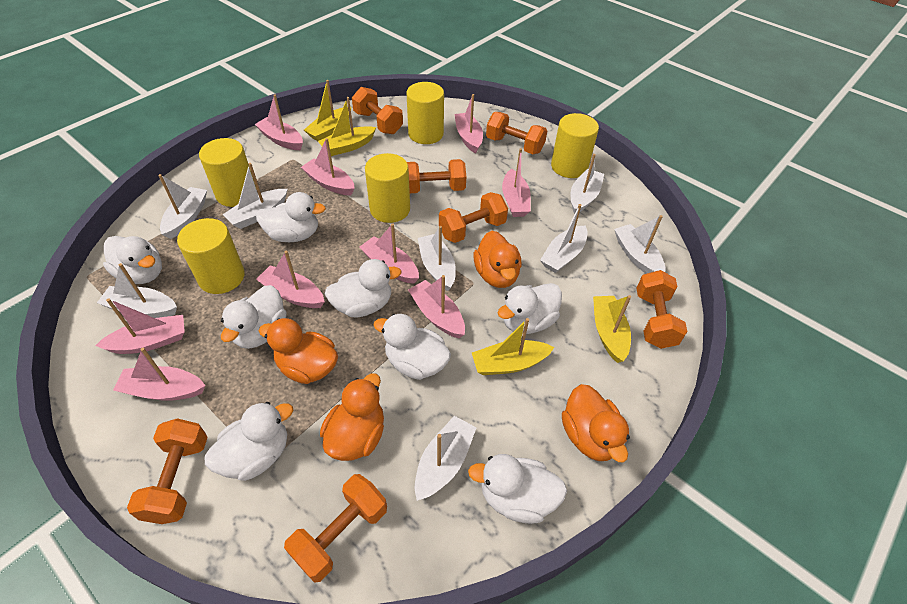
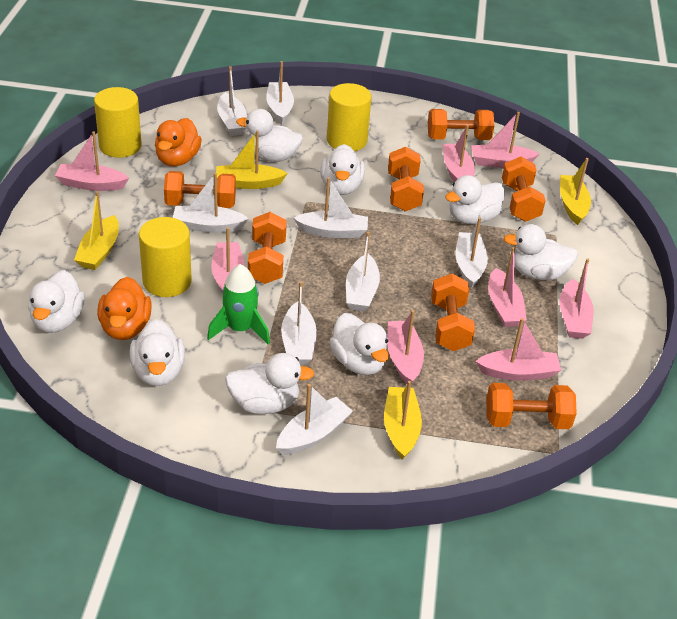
green rocket: 0 -> 1
orange duck: 4 -> 2
pink boat: 9 -> 8
yellow cylinder: 5 -> 3

